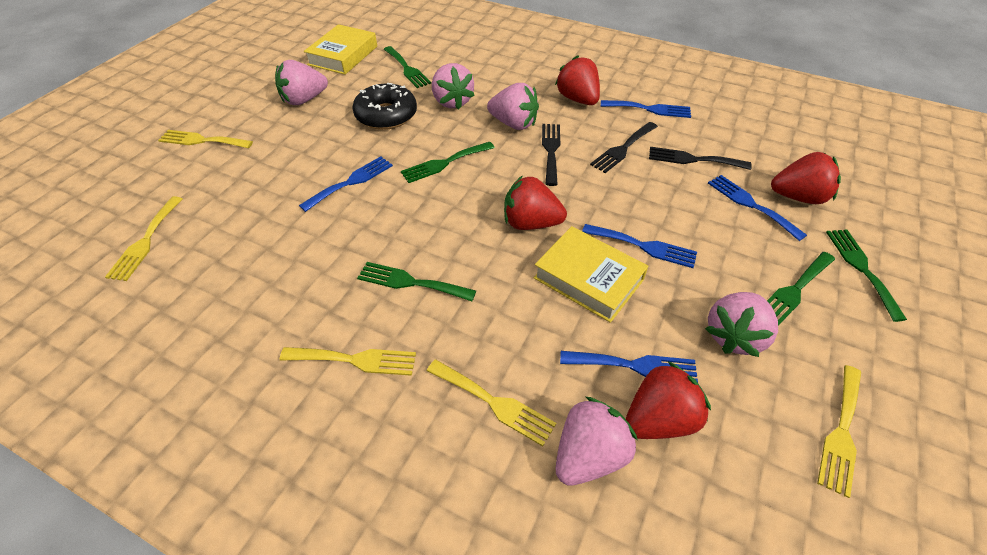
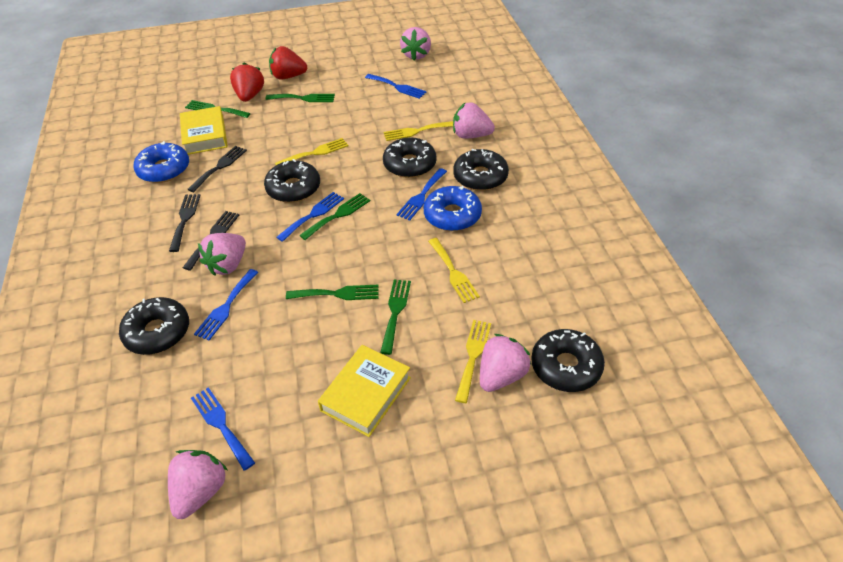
black donut: 1 -> 5
blue donut: 0 -> 2
red strawberry: 4 -> 2
yellow fork: 5 -> 4

